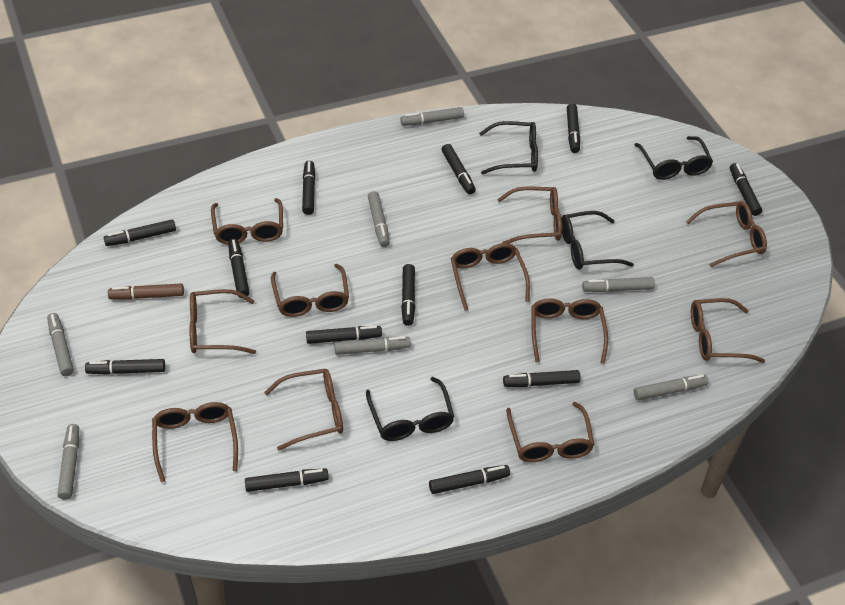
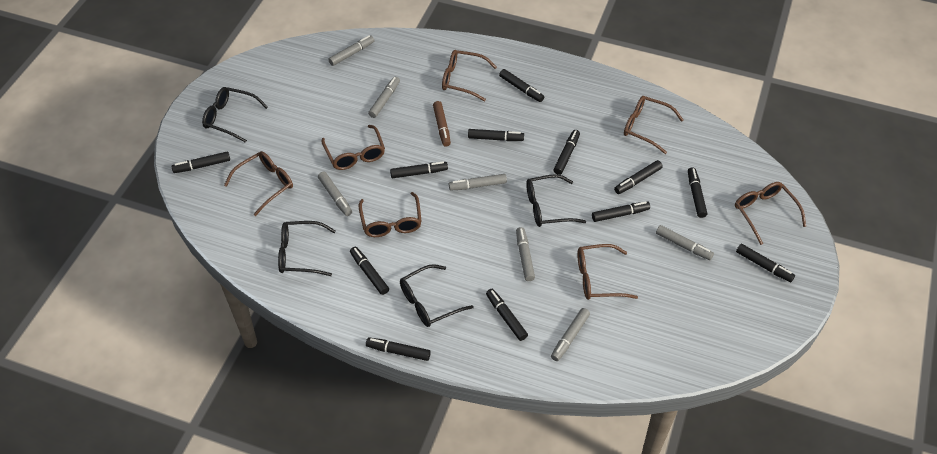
brown glasses: 11 -> 7

